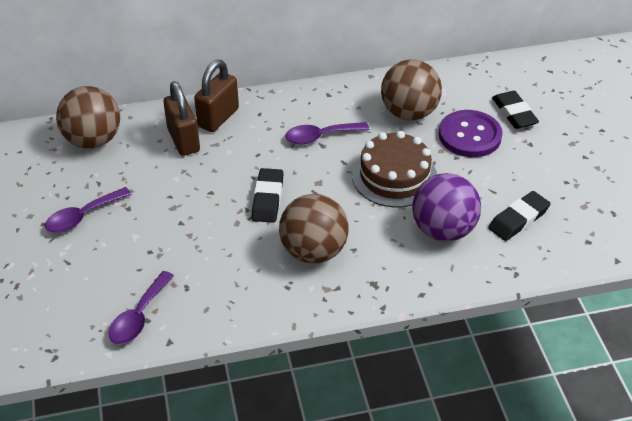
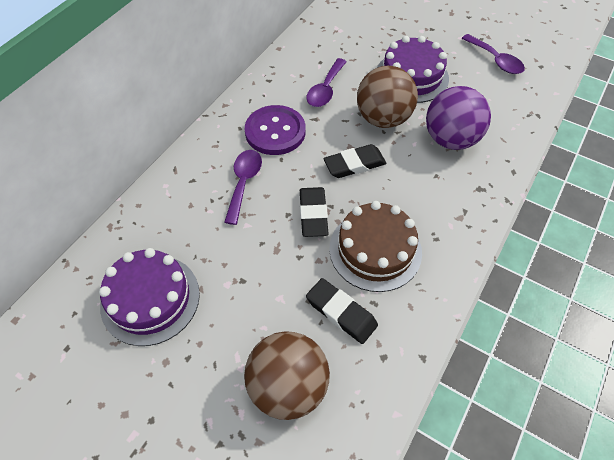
brown ball: 3 -> 2
brown padlock: 2 -> 0
purple cake: 0 -> 2

